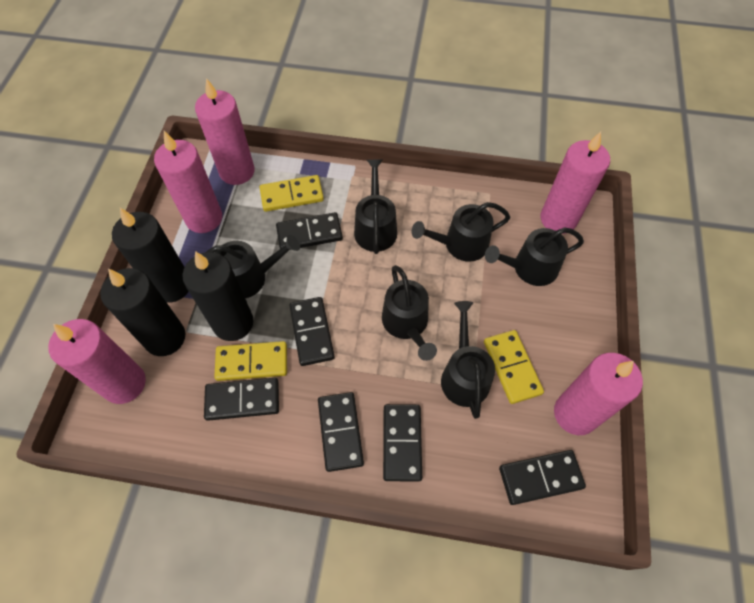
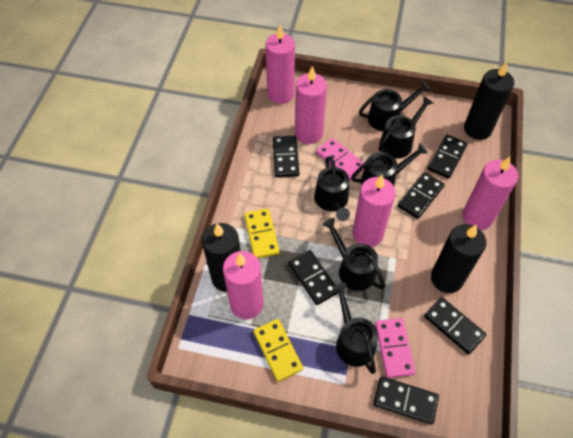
pink domino: 0 -> 2
yellow domino: 3 -> 2

